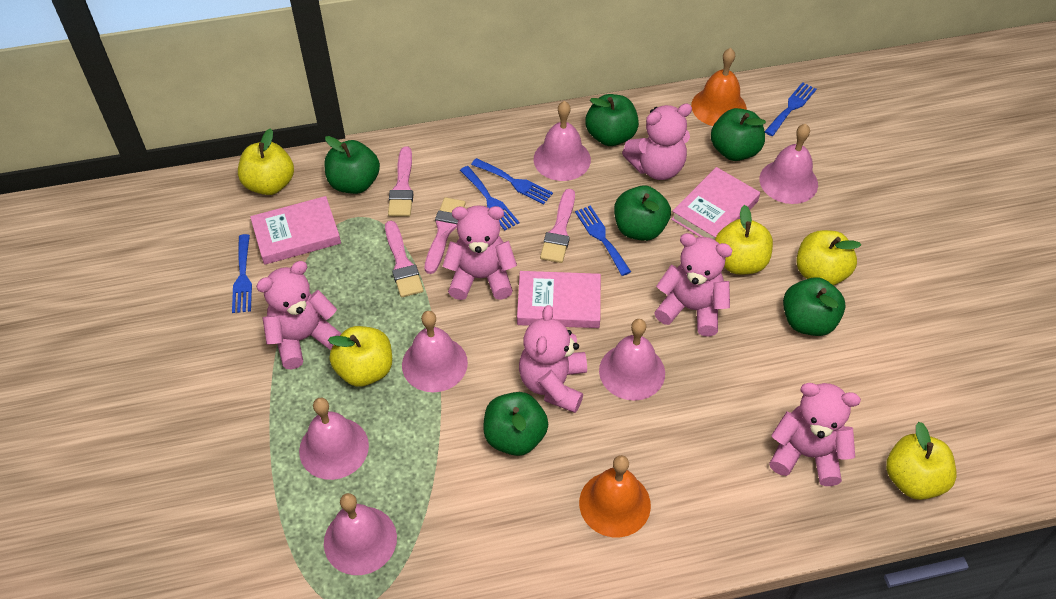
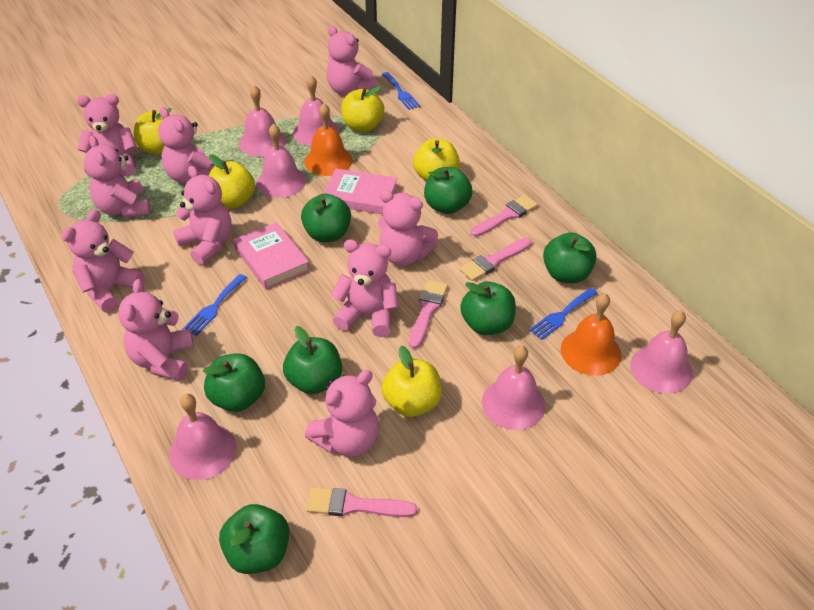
blue fork: 5 -> 3
green apple: 6 -> 7
pink book: 3 -> 2
pink teddy bear: 6 -> 10

